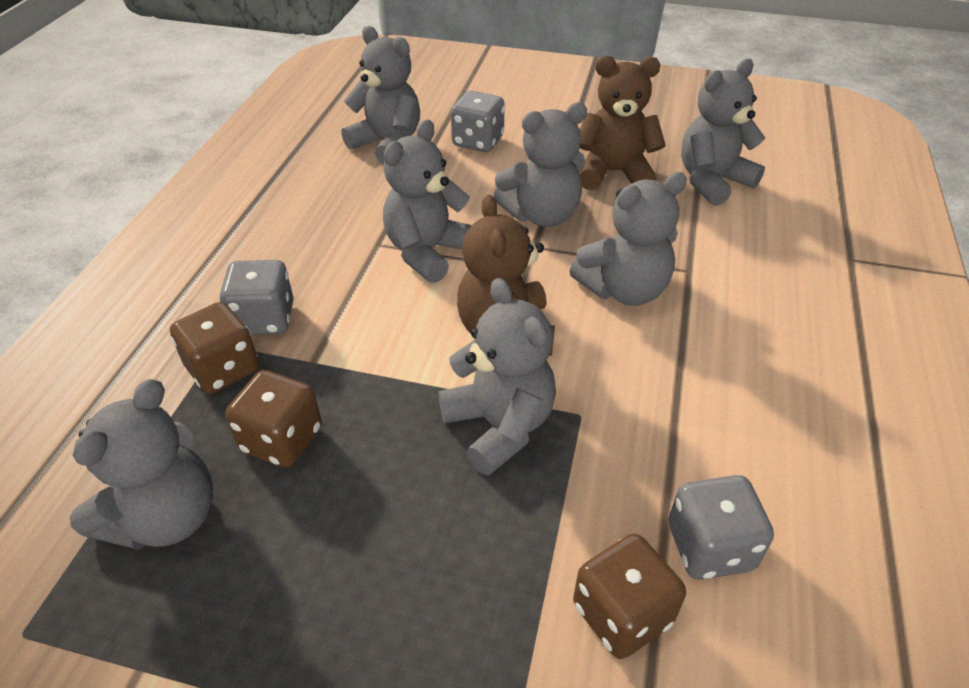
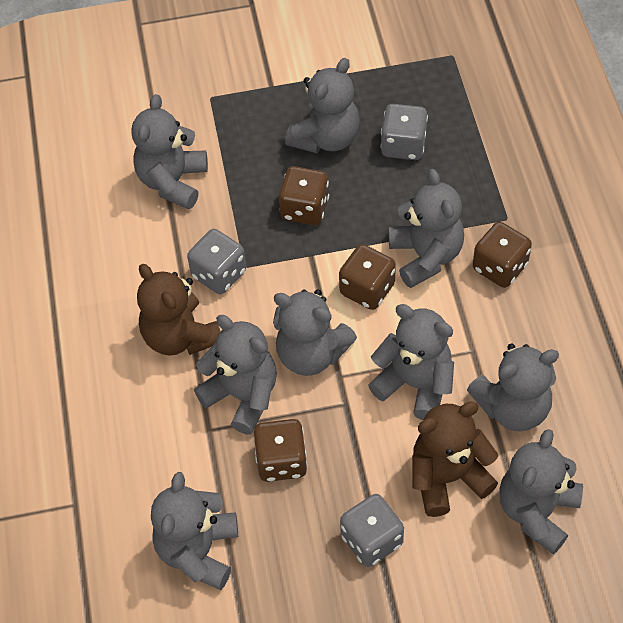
brown dice: 3 -> 4
grey teddy bear: 7 -> 9

